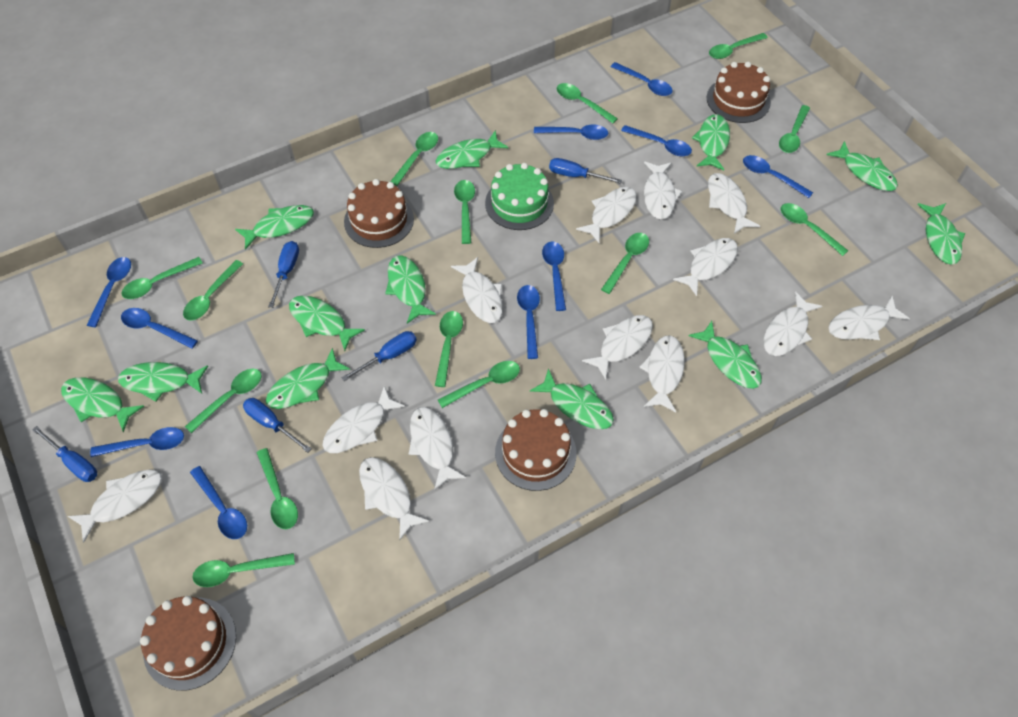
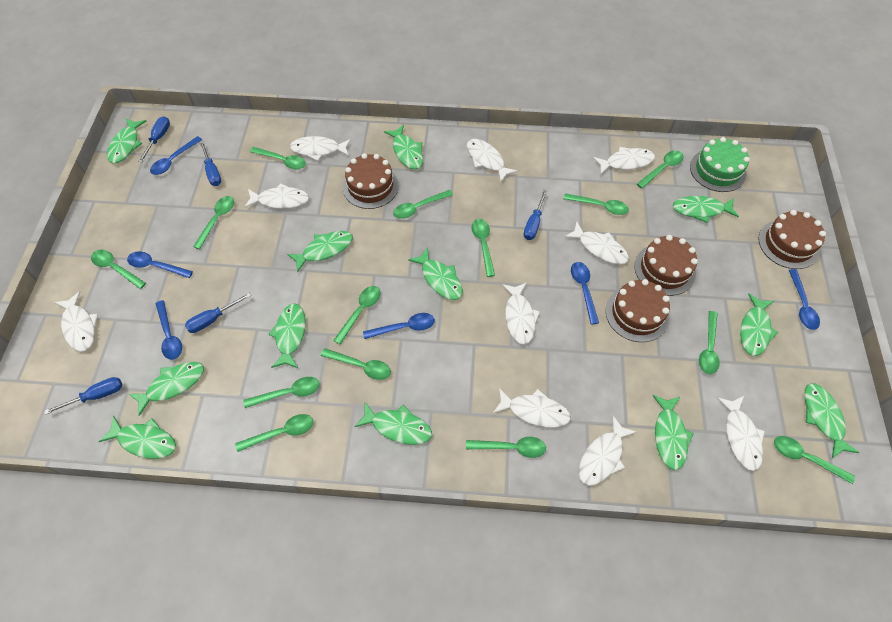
blue spoon: 10 -> 6
white fish: 13 -> 10

